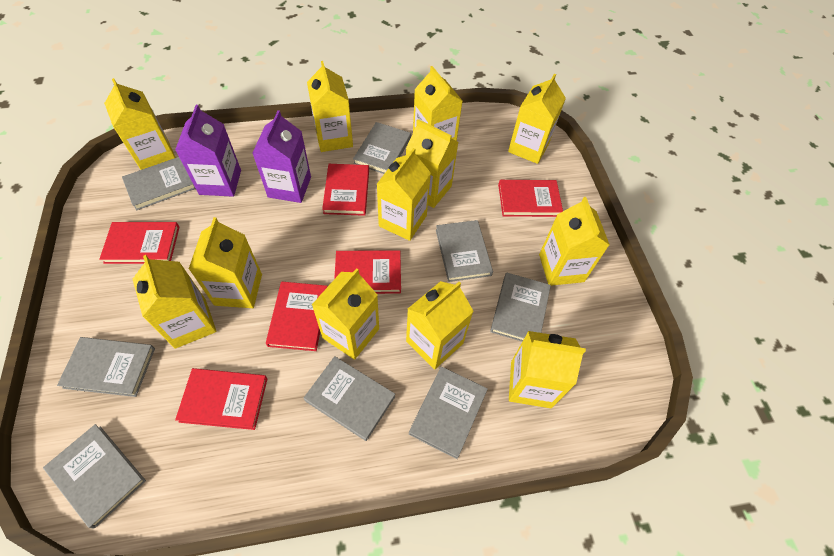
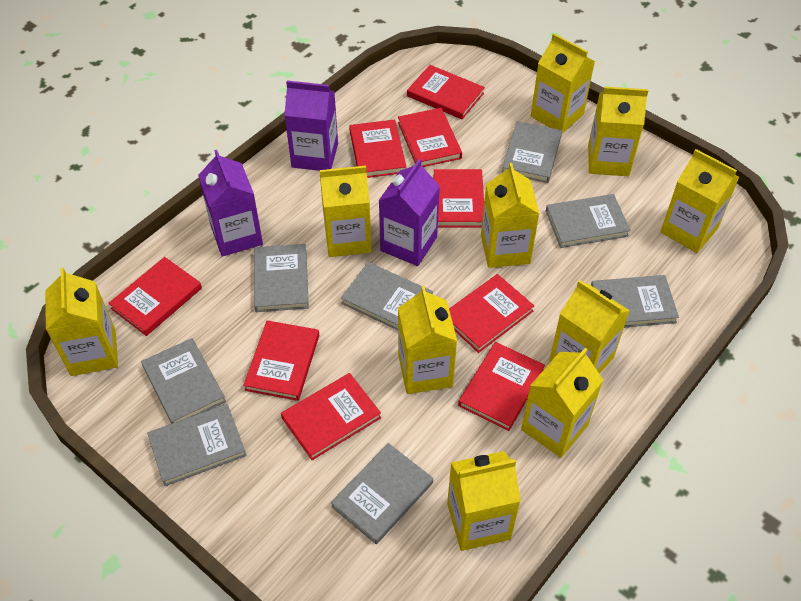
purple carton: 2 -> 3
red book: 6 -> 9
yellow carton: 12 -> 10

